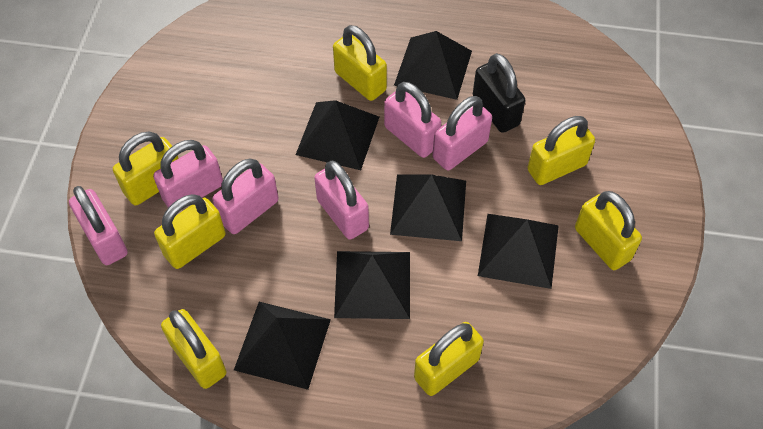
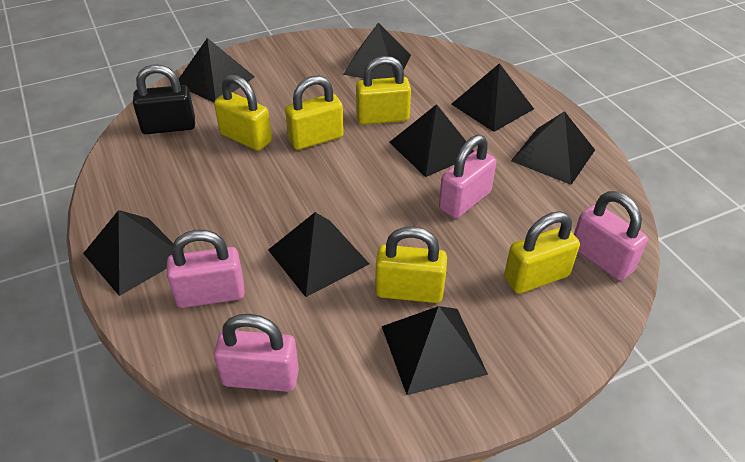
black pyramid: 6 -> 8
pink padlock: 6 -> 4
yellow padlock: 7 -> 5

